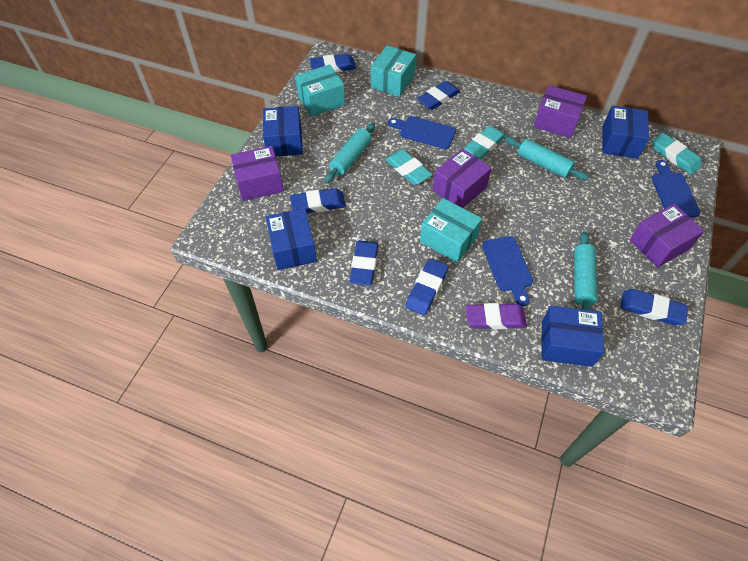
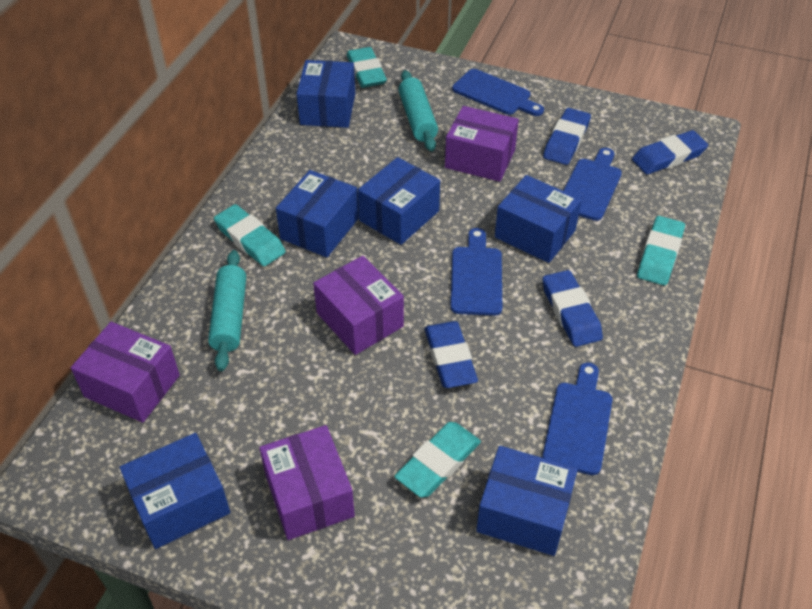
blue box: 4 -> 6
blue cutting board: 3 -> 4
blue eraser: 6 -> 4
purple eraser: 1 -> 0
turquoise box: 3 -> 0
turquoise eraser: 3 -> 4
turquoise rolling pin: 3 -> 2

